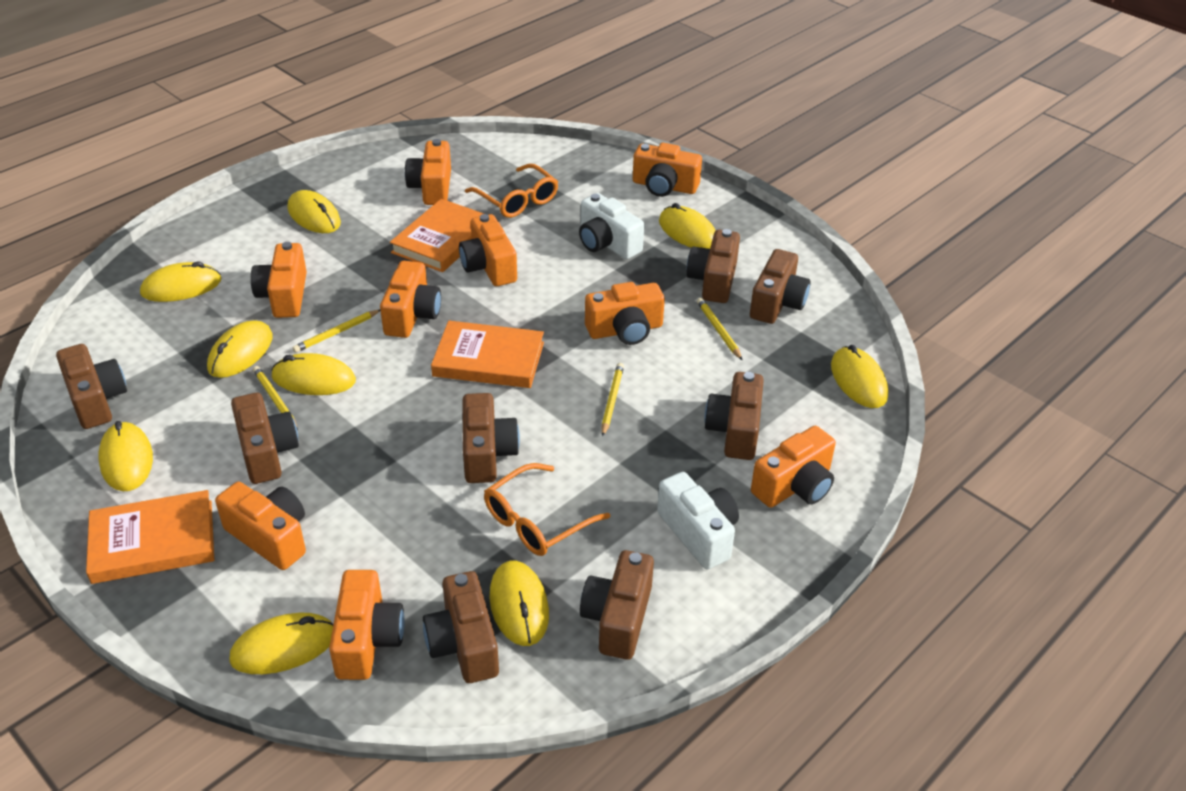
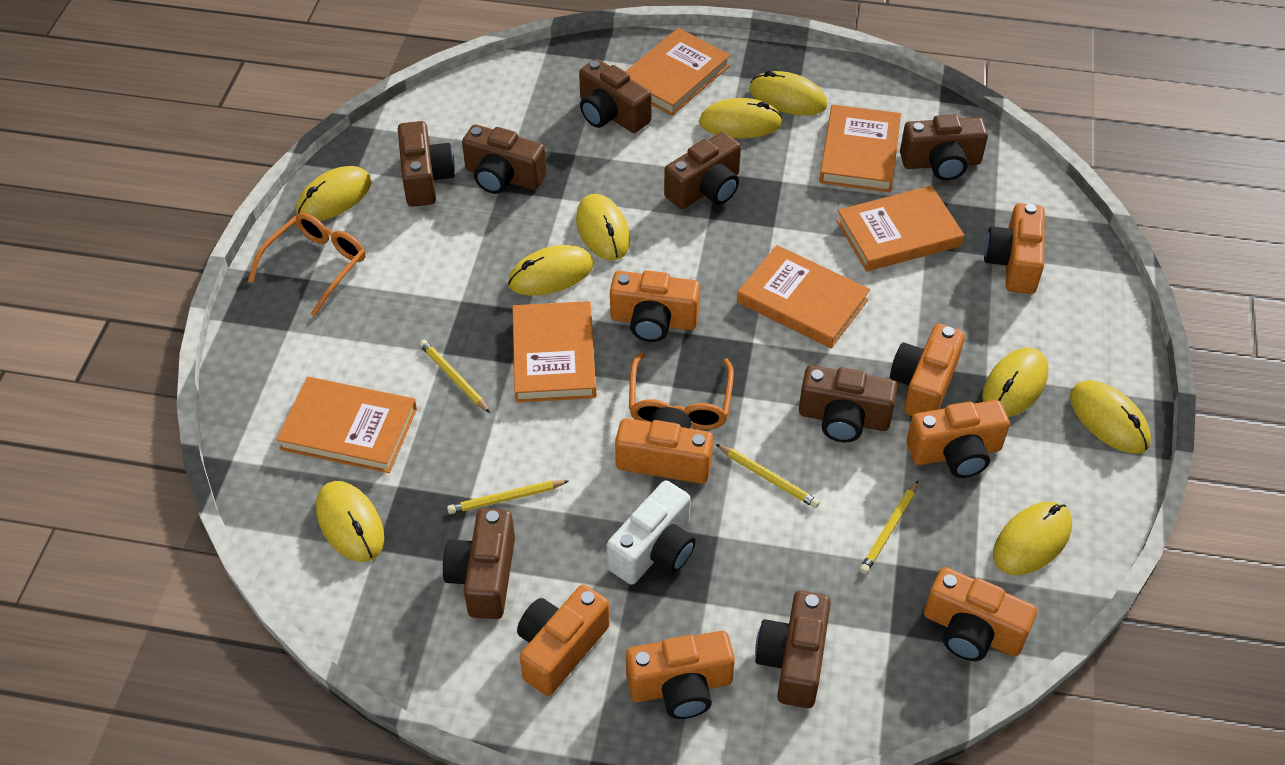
orange book: 3 -> 6
orange camera: 9 -> 8
white camera: 2 -> 1

